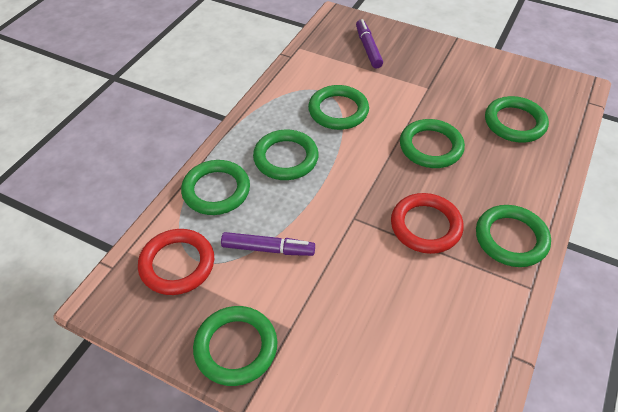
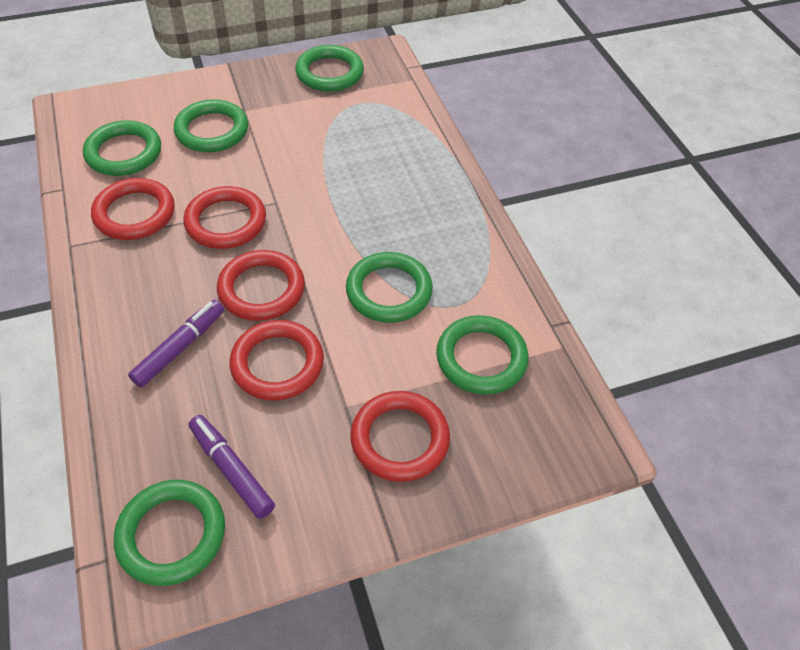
green ring: 7 -> 6
red ring: 2 -> 5

